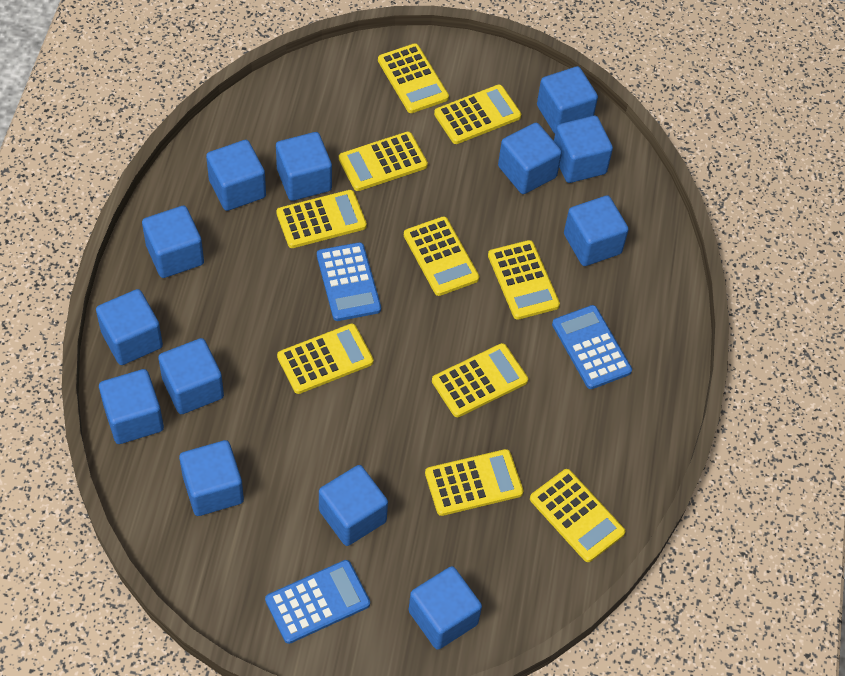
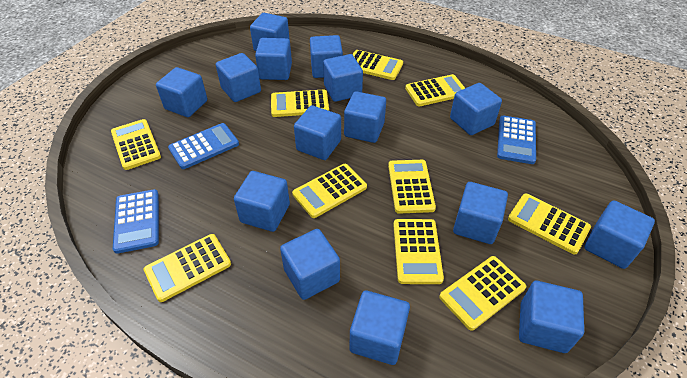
blue cube: 13 -> 15

